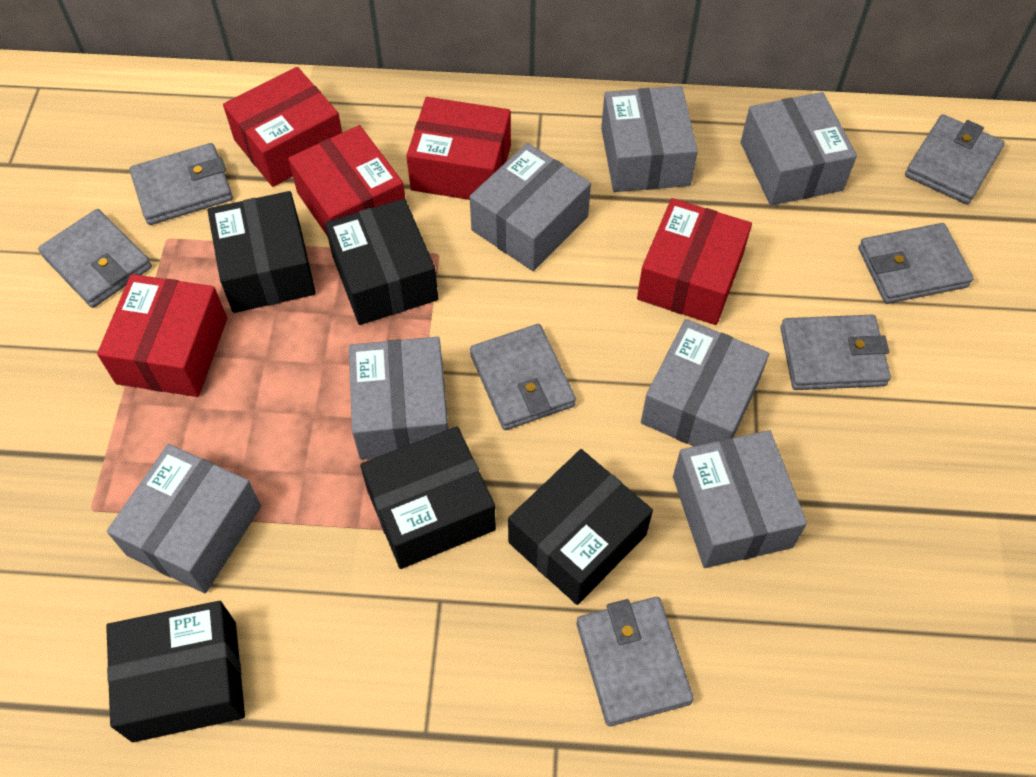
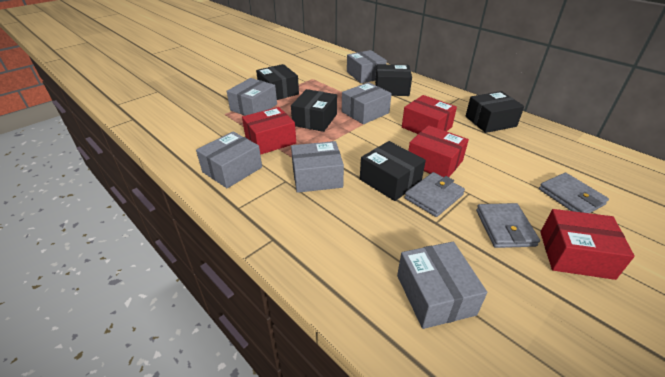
grey box: 7 -> 6
grey wallet: 7 -> 3
red box: 5 -> 4

